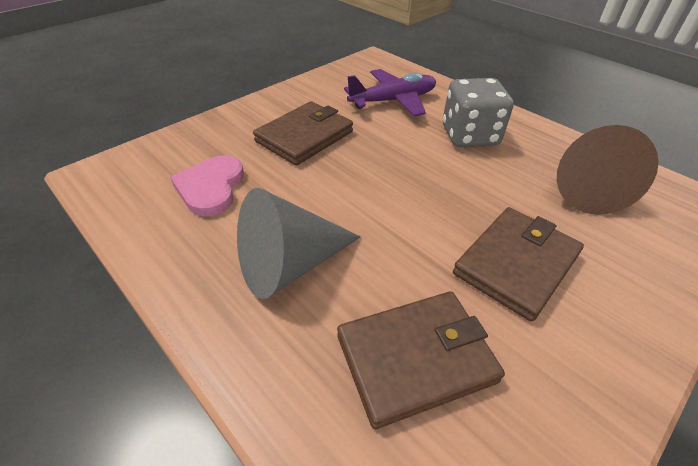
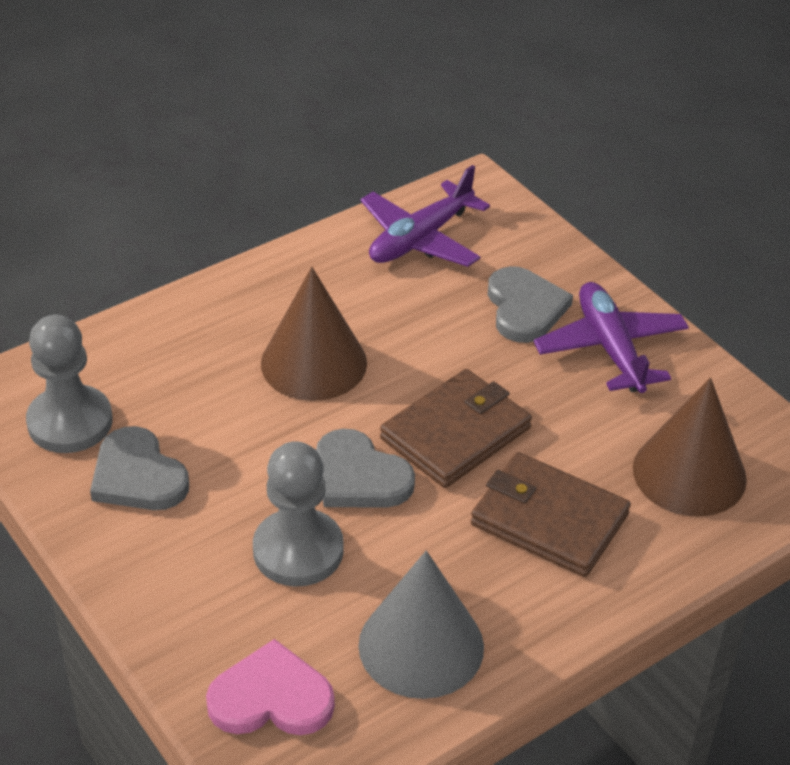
brown cone: 1 -> 2
brown wallet: 3 -> 2
grey dice: 1 -> 0
grey heart: 0 -> 3
grey pawn: 0 -> 2
purple plane: 1 -> 2

